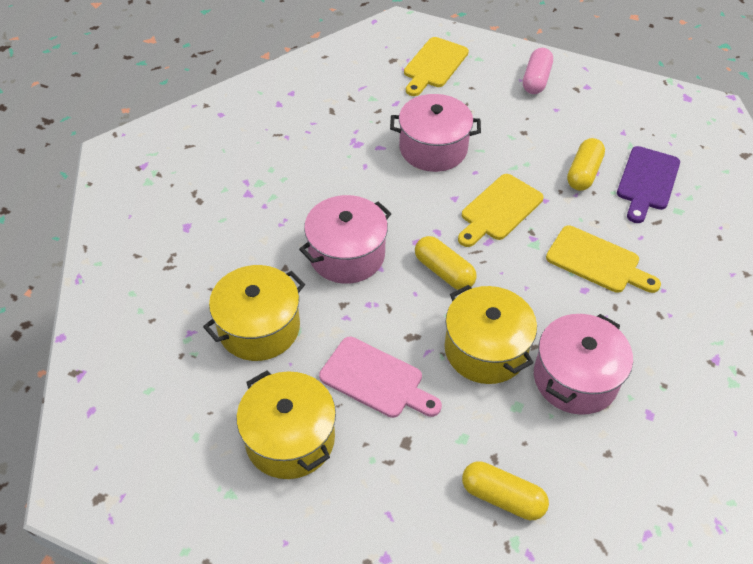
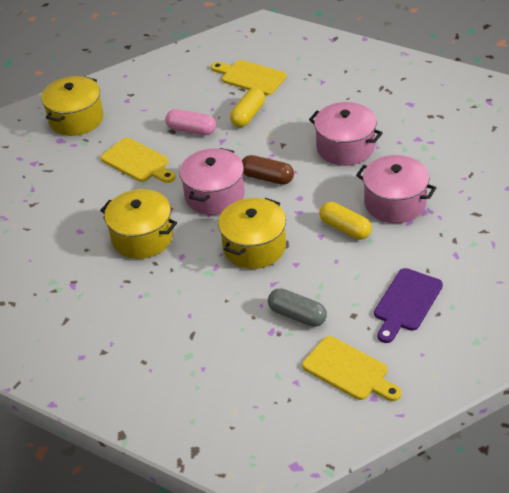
brown capsule: 0 -> 1
grey capsule: 0 -> 1
pink cutting board: 1 -> 0
yellow capsule: 3 -> 2

